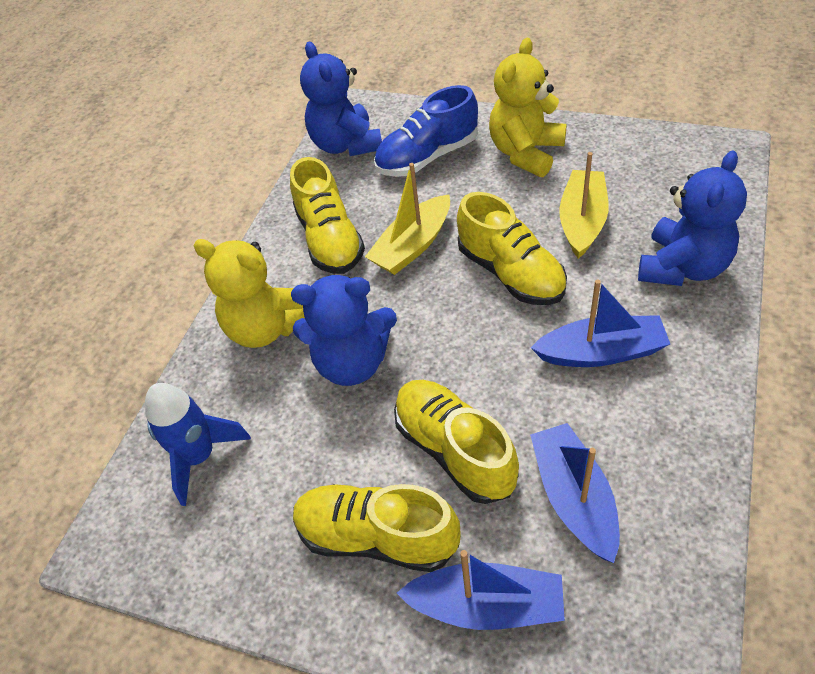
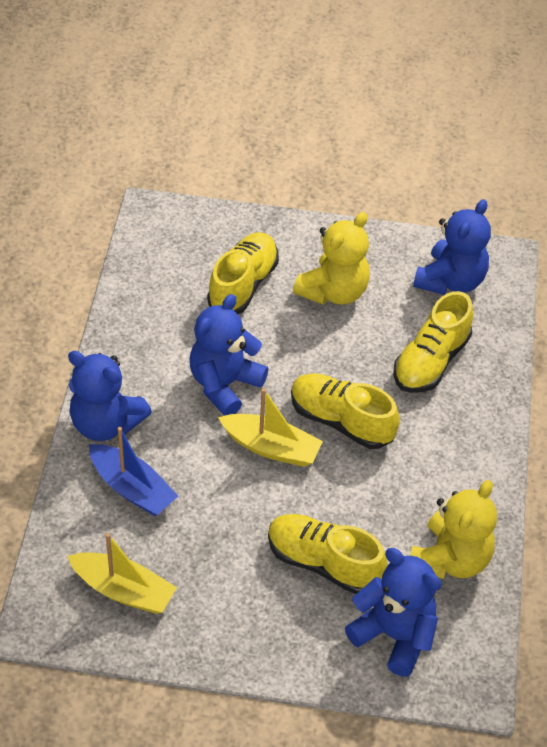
blue boat: 3 -> 1
blue rocket: 1 -> 0
blue shoe: 1 -> 0
blue teddy bear: 3 -> 4

